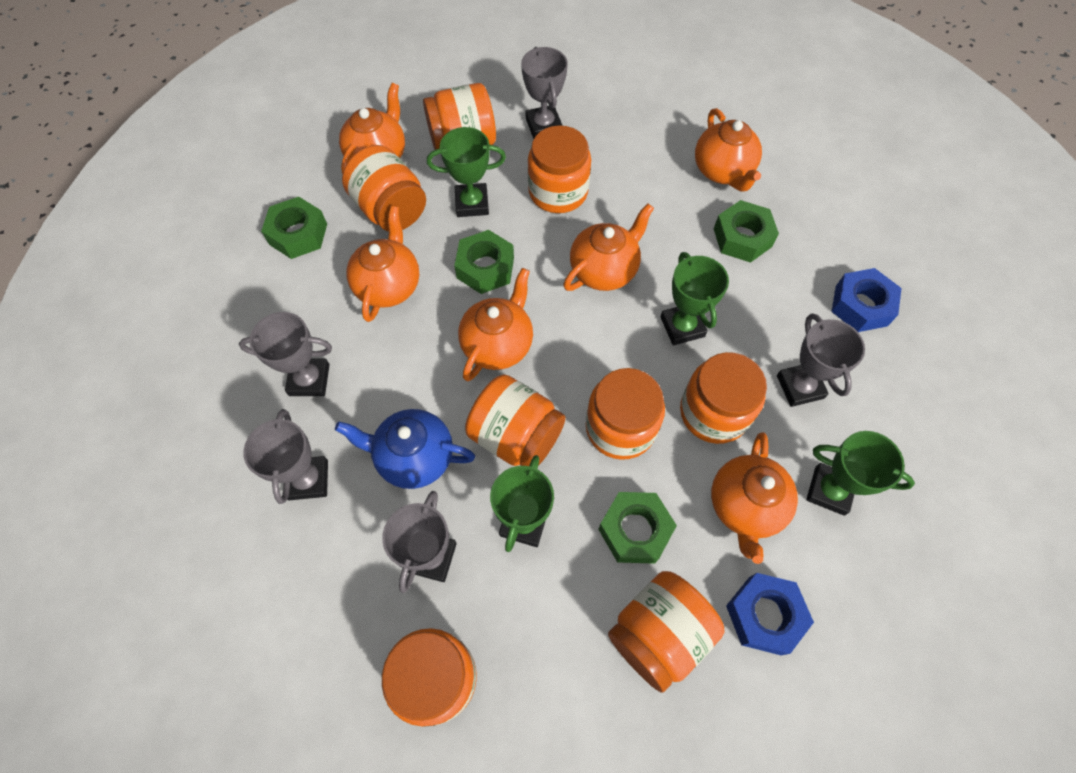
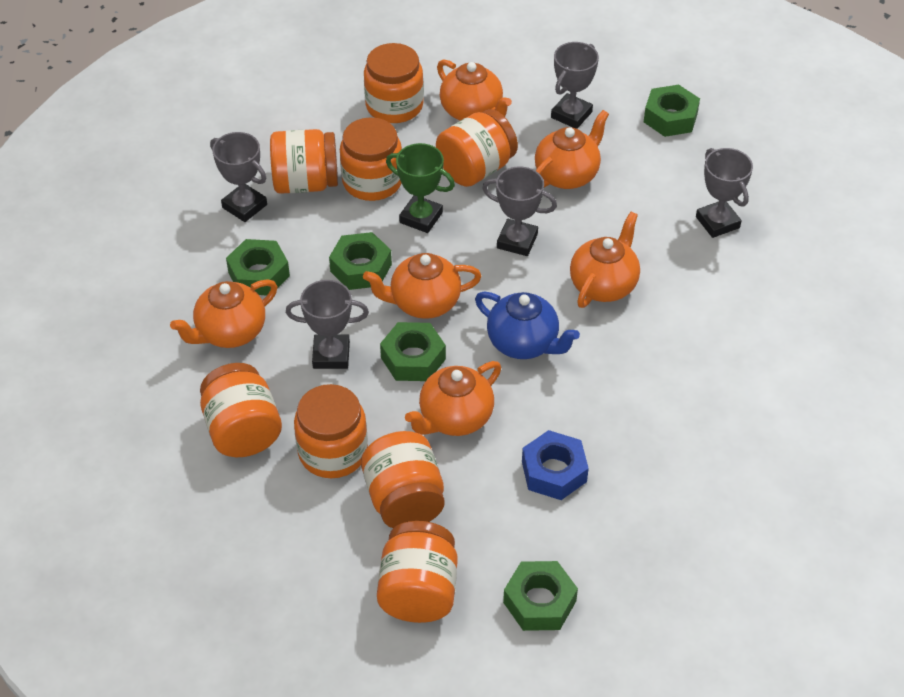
blue nut: 2 -> 1
green nut: 4 -> 5
green trophy: 4 -> 1

